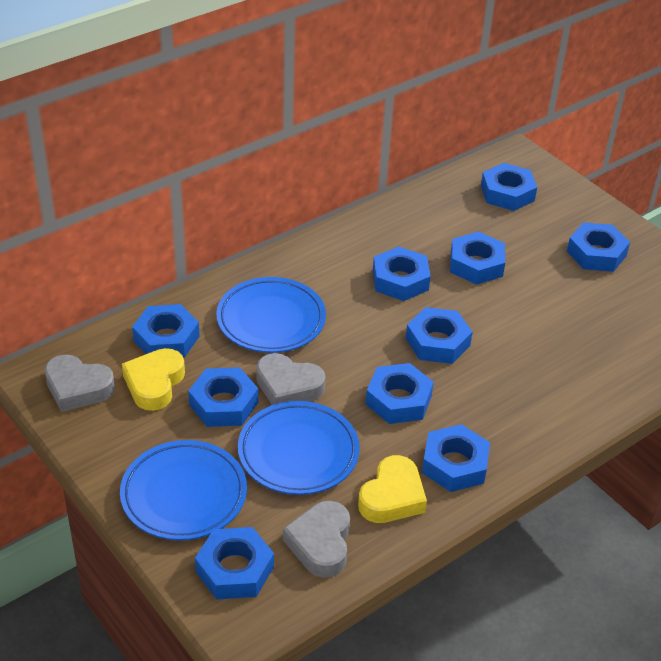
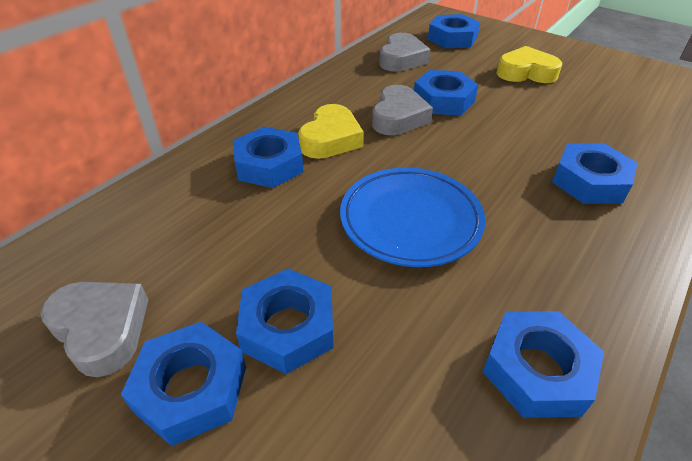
blue nut: 10 -> 7
blue plate: 3 -> 1

